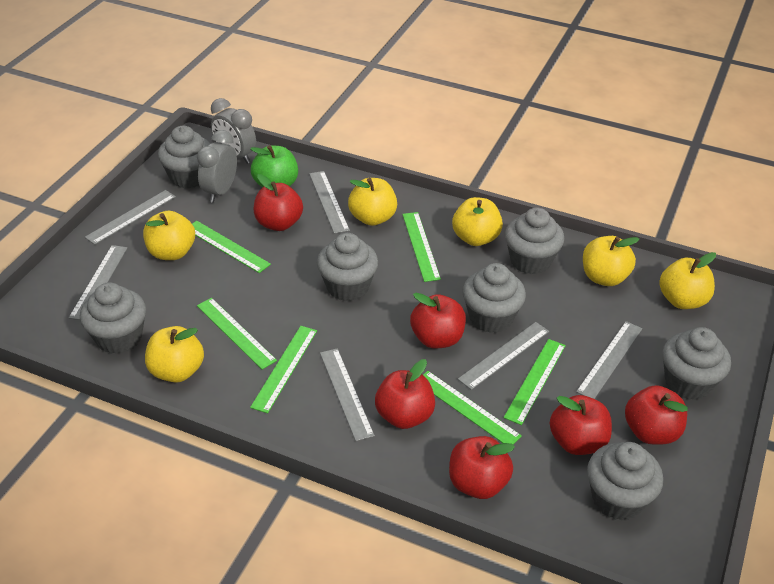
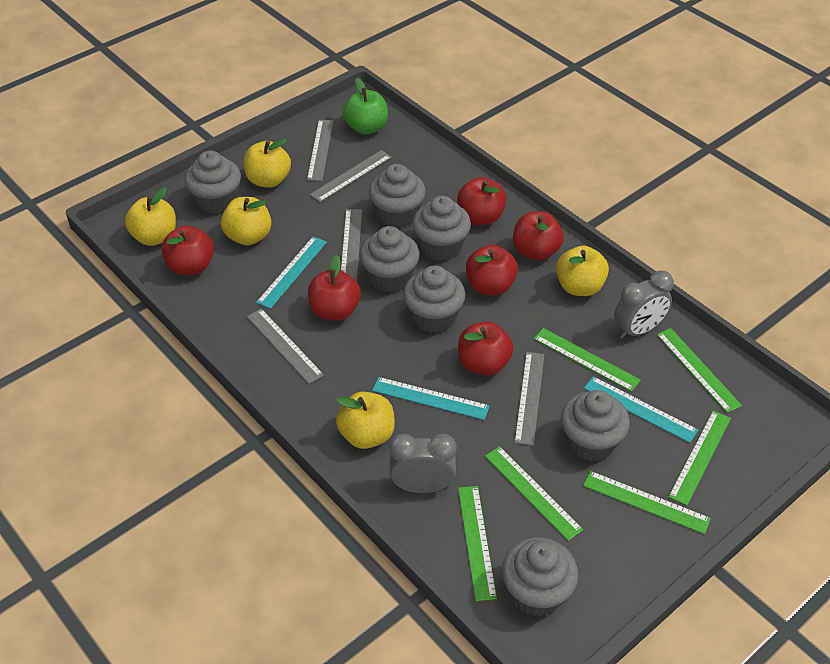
grey ruler: 6 -> 5
turquoise ruler: 0 -> 3
yellow apple: 6 -> 5

